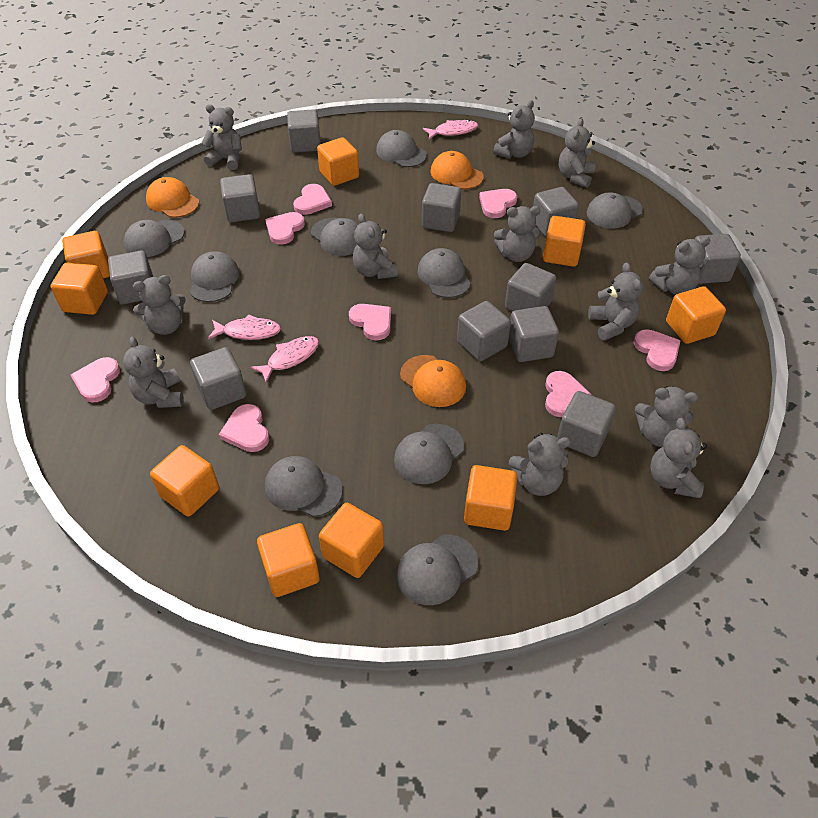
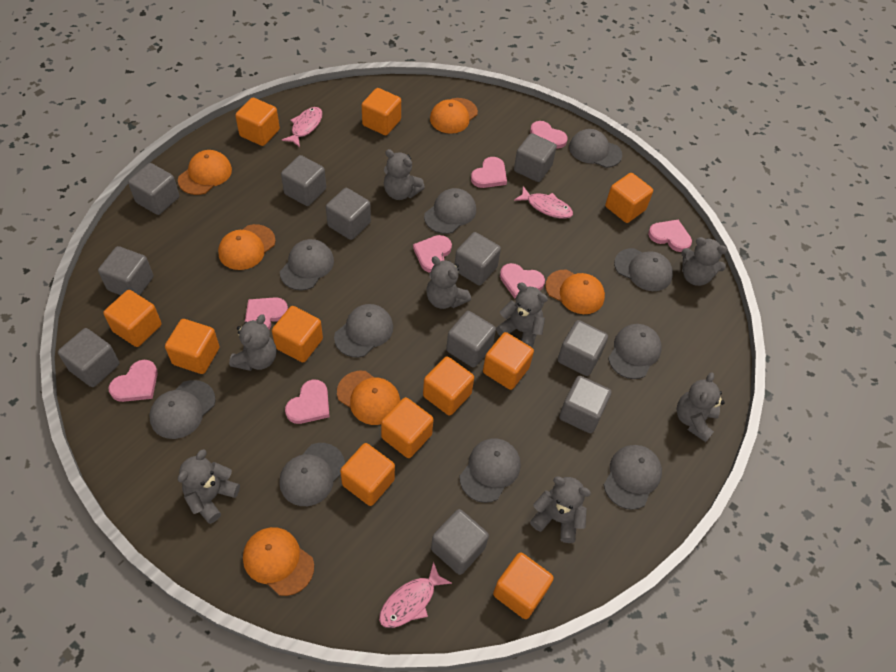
grey cap: 9 -> 10
grey teddy bear: 12 -> 8
orange cap: 3 -> 6
orange cube: 9 -> 11

